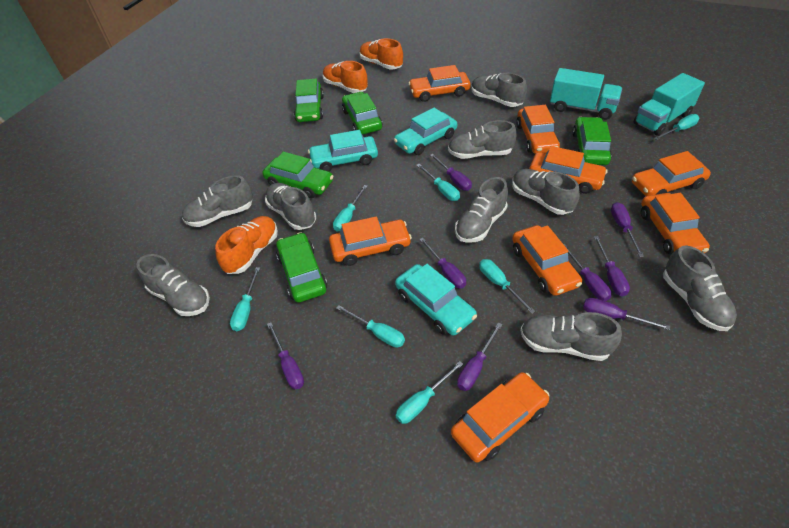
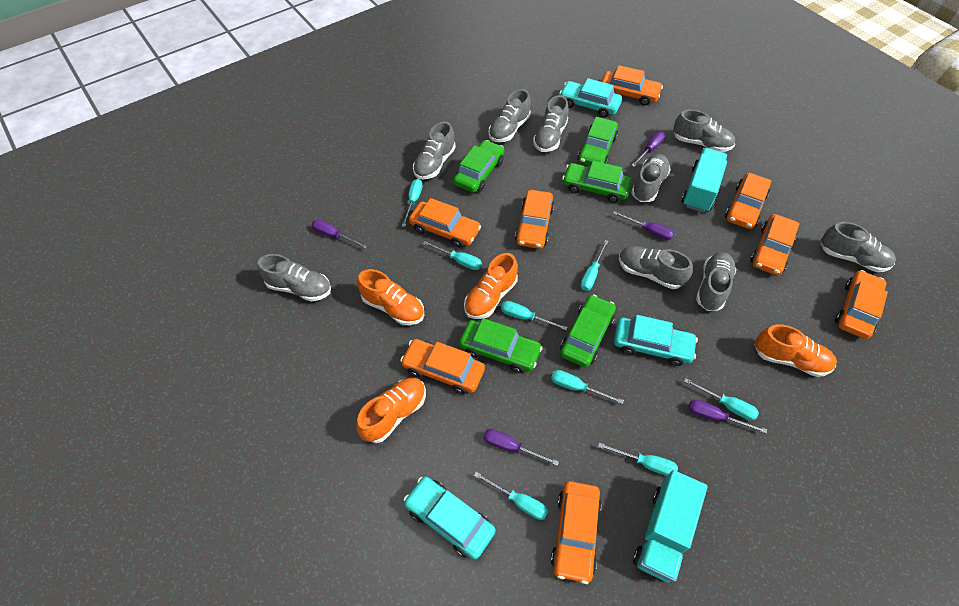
orange shoe: 3 -> 4
purple screwdriver: 8 -> 5
turquoise screwdriver: 7 -> 8

